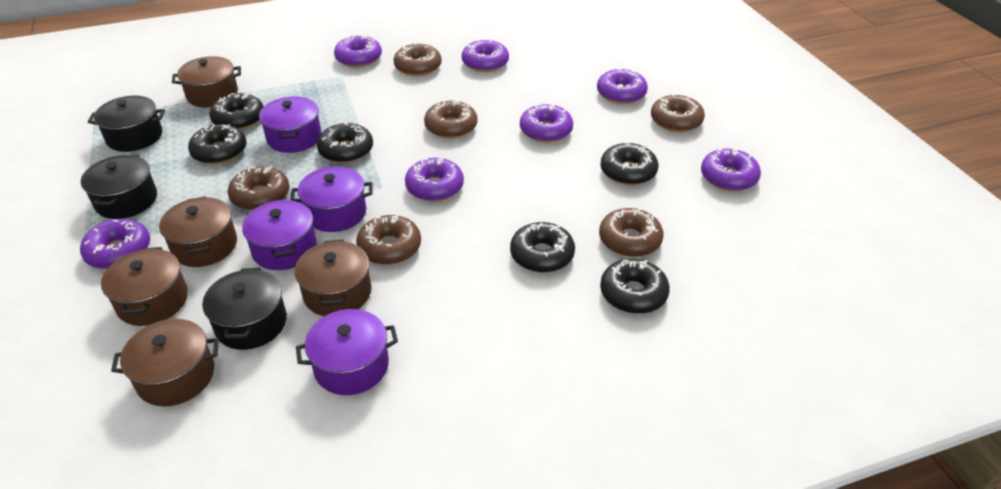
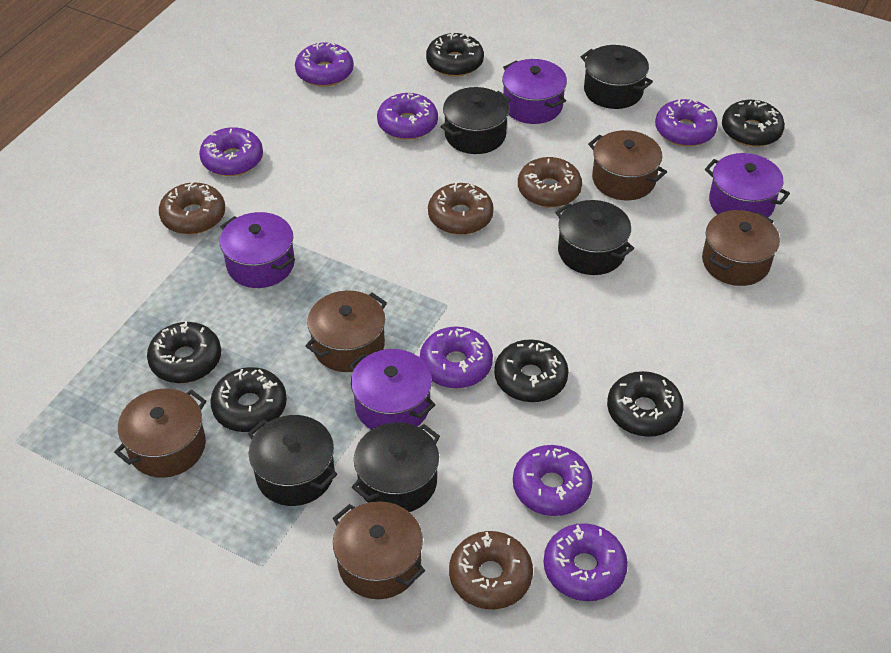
black pot: 3 -> 5
brown donut: 6 -> 4

